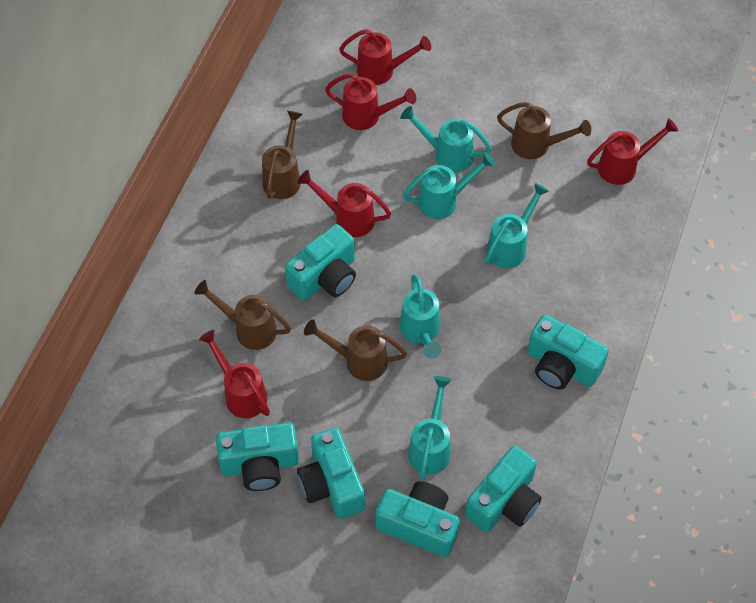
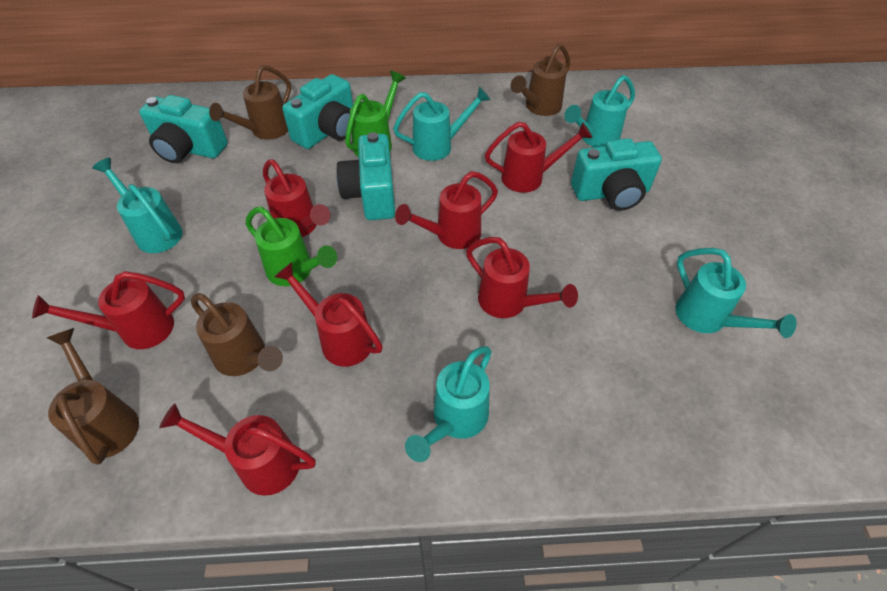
green watering can: 0 -> 2
red watering can: 5 -> 7
turquoise camera: 6 -> 4

